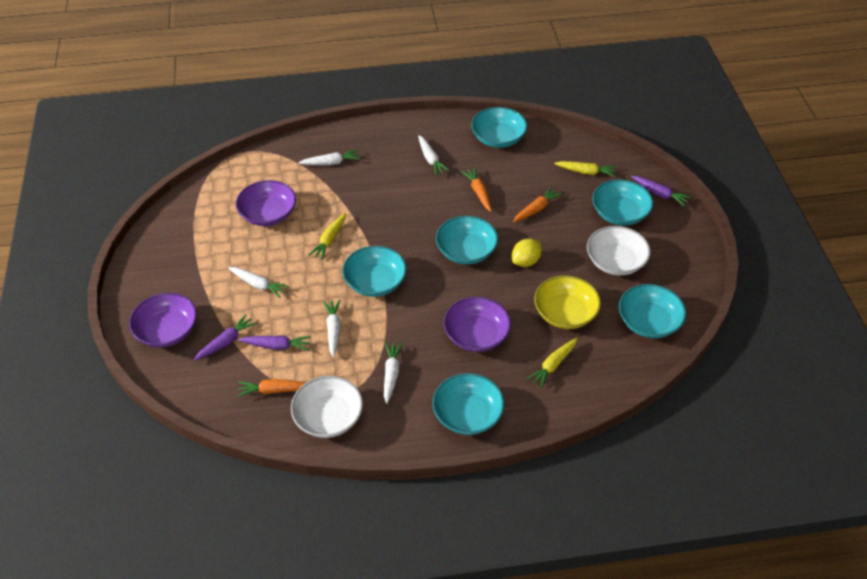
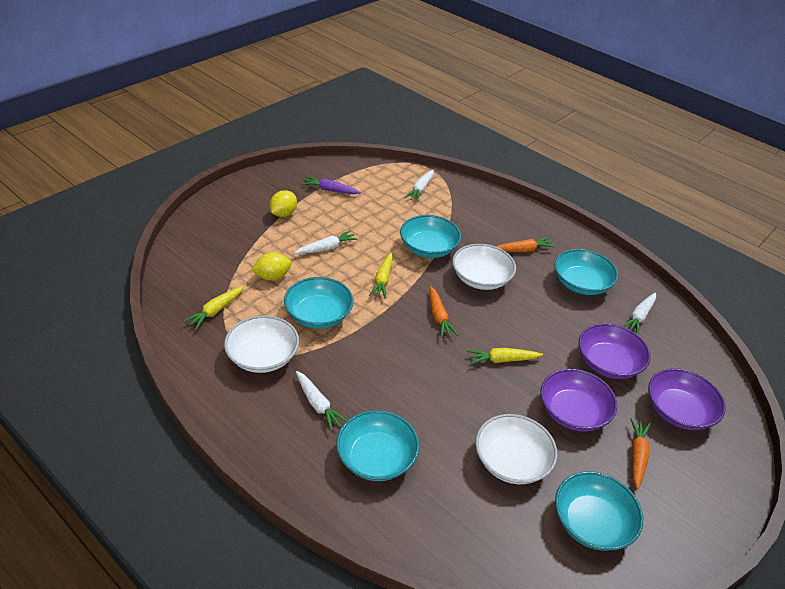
purple carrot: 3 -> 1
turquoise bowl: 6 -> 5
white bowl: 2 -> 3
white carrot: 5 -> 4
yellow bowl: 1 -> 0
yellow lemon: 1 -> 2

